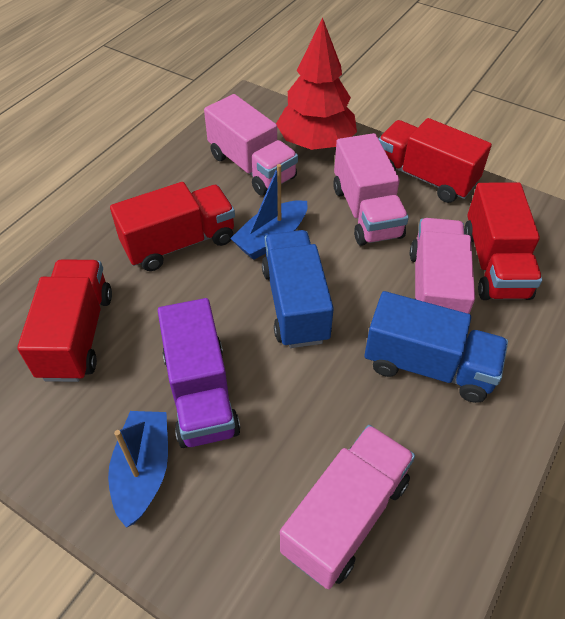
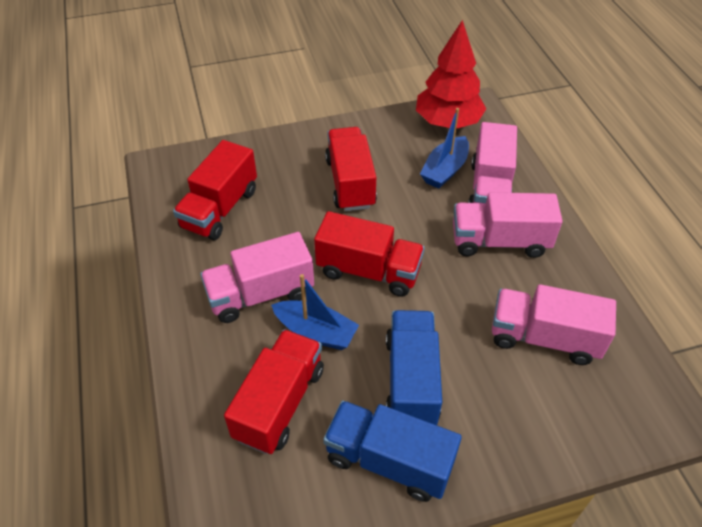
purple truck: 1 -> 0

